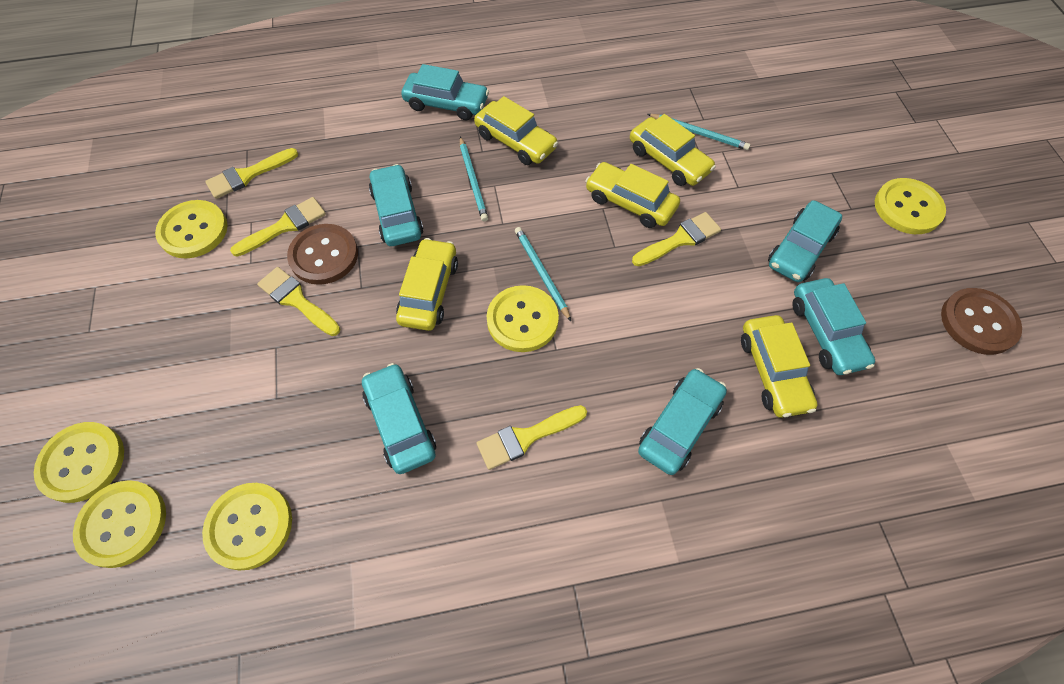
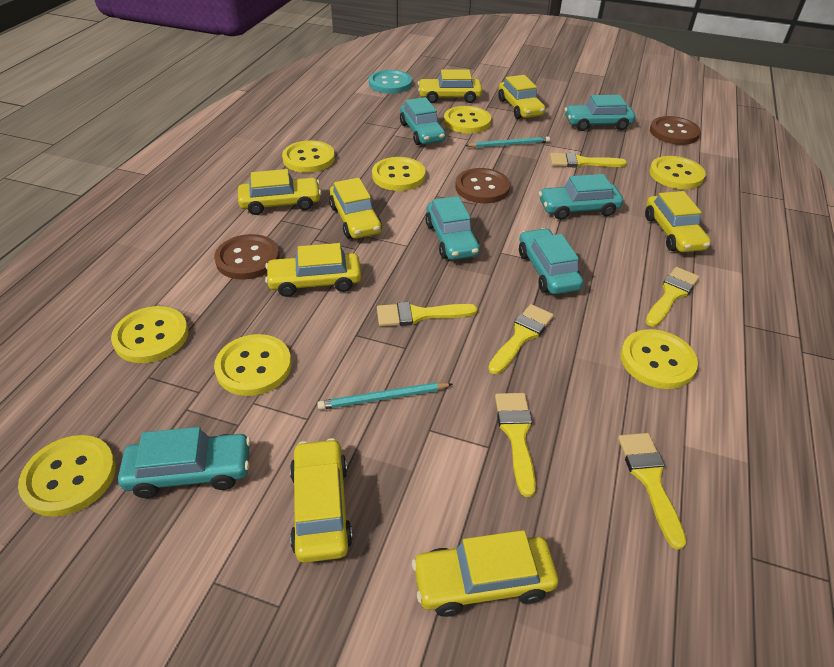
brown button: 2 -> 3
turquoise button: 0 -> 1
turquoise pencil: 3 -> 2
yellow brush: 5 -> 6
yellow button: 6 -> 8
yellow car: 5 -> 8

